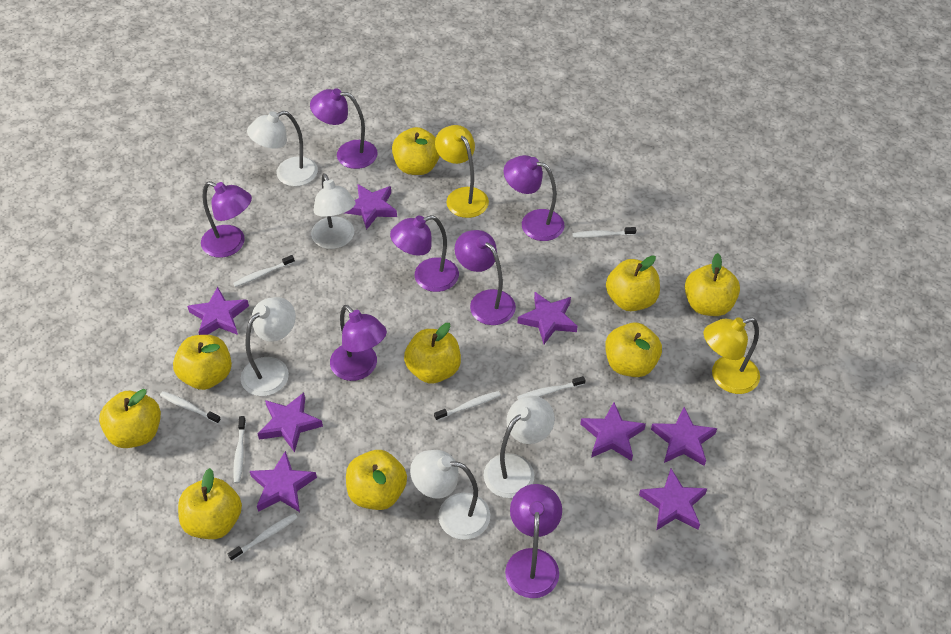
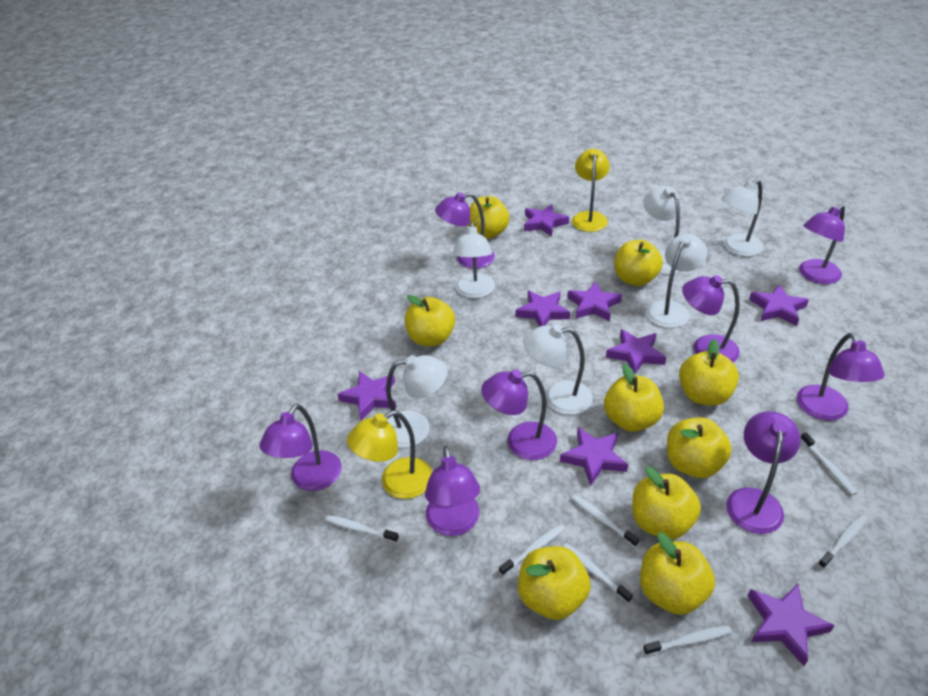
purple lamp: 7 -> 8
white lamp: 5 -> 6

